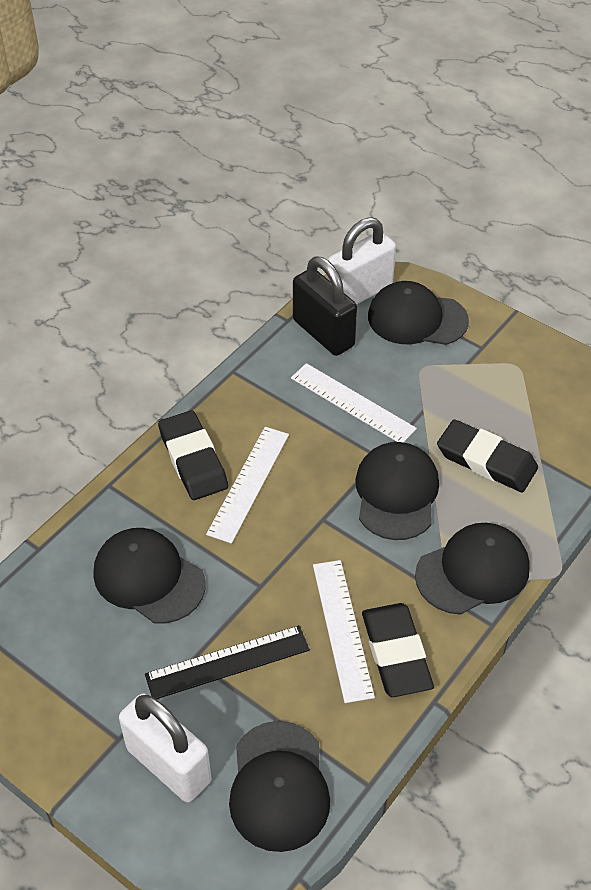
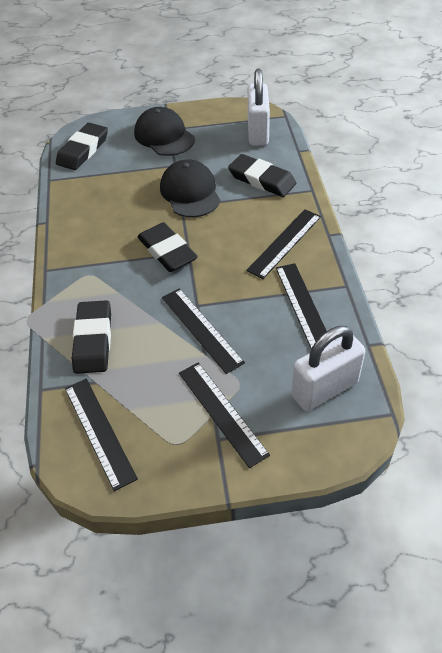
black cap: 5 -> 2
black eraser: 3 -> 4
black padlock: 1 -> 0
black ruler: 1 -> 5
white ruler: 3 -> 0

